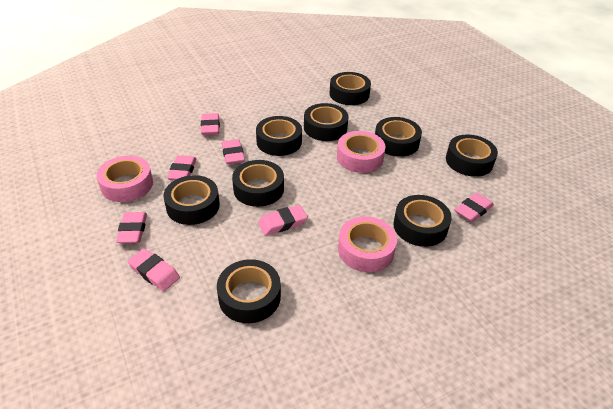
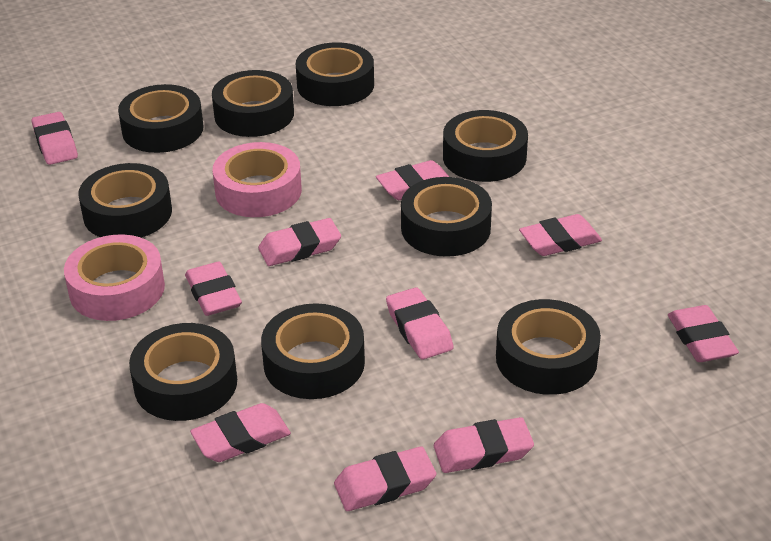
pink eraser: 7 -> 10
pink tape: 3 -> 2

